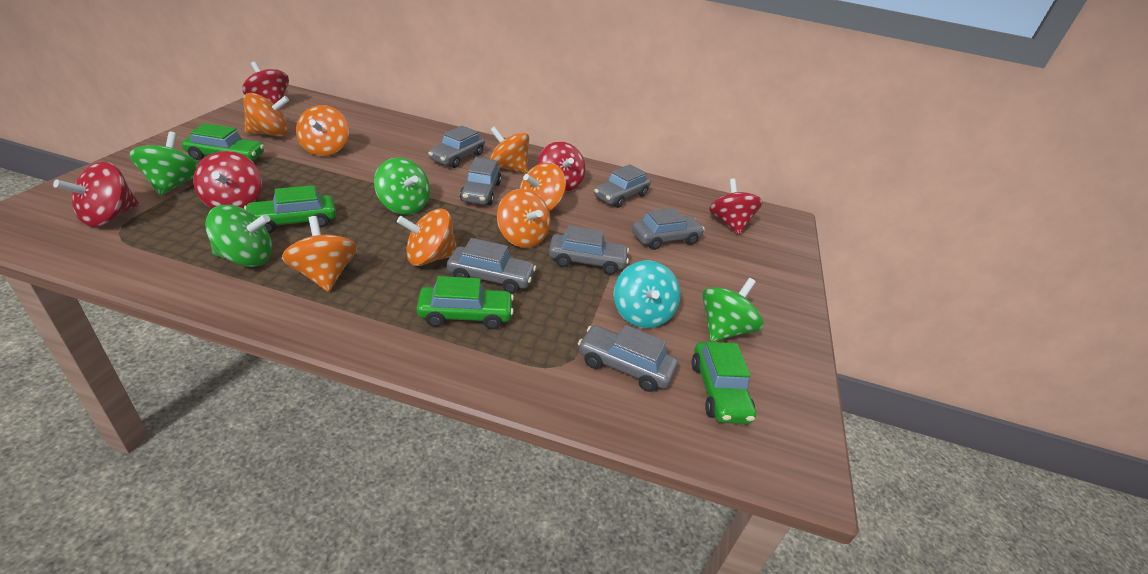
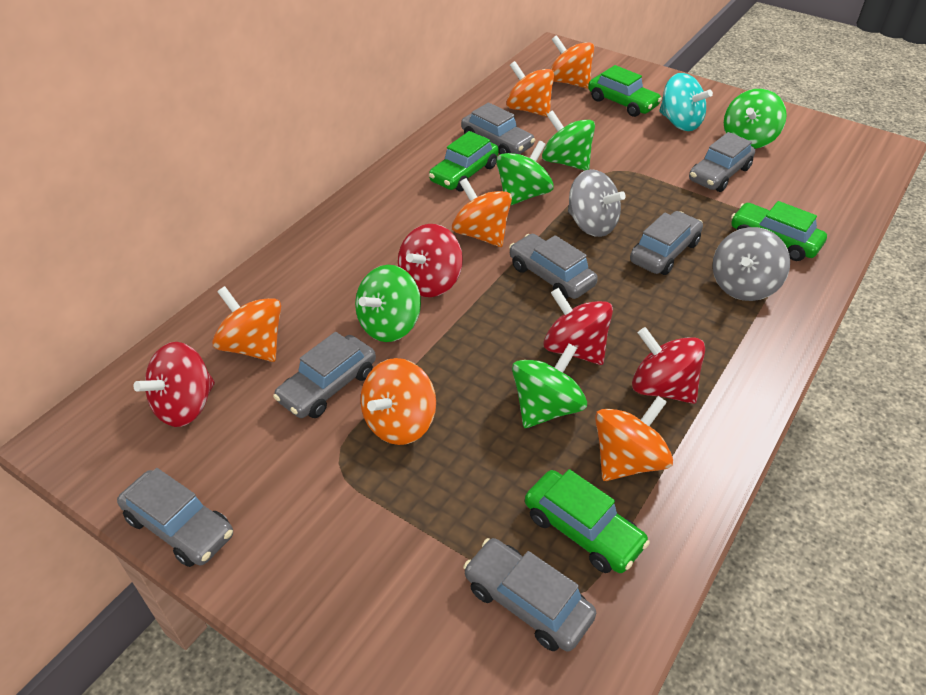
green spinning top: 4 -> 5
grey spinning top: 0 -> 2
orange spinning top: 7 -> 6
red spinning top: 5 -> 4

